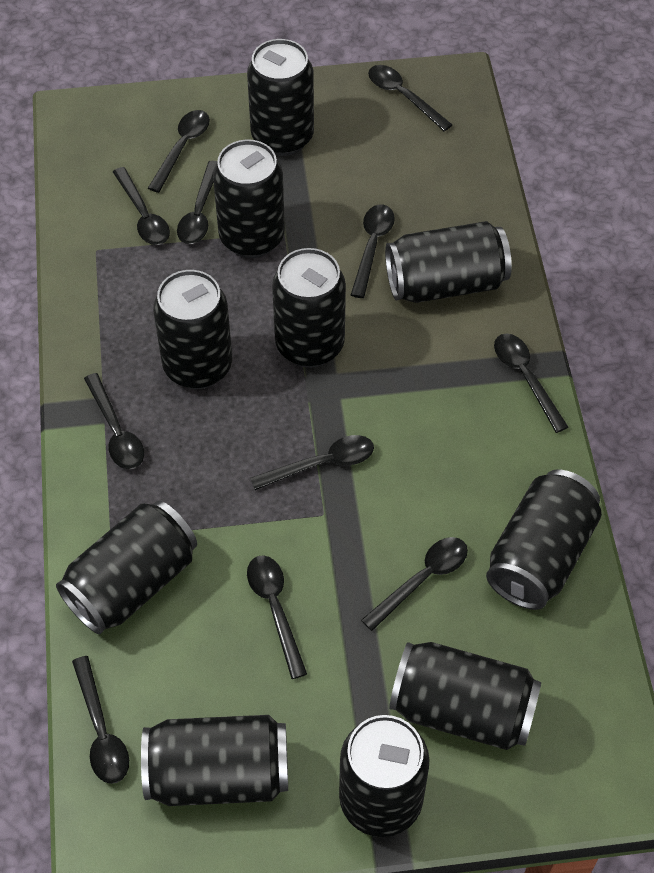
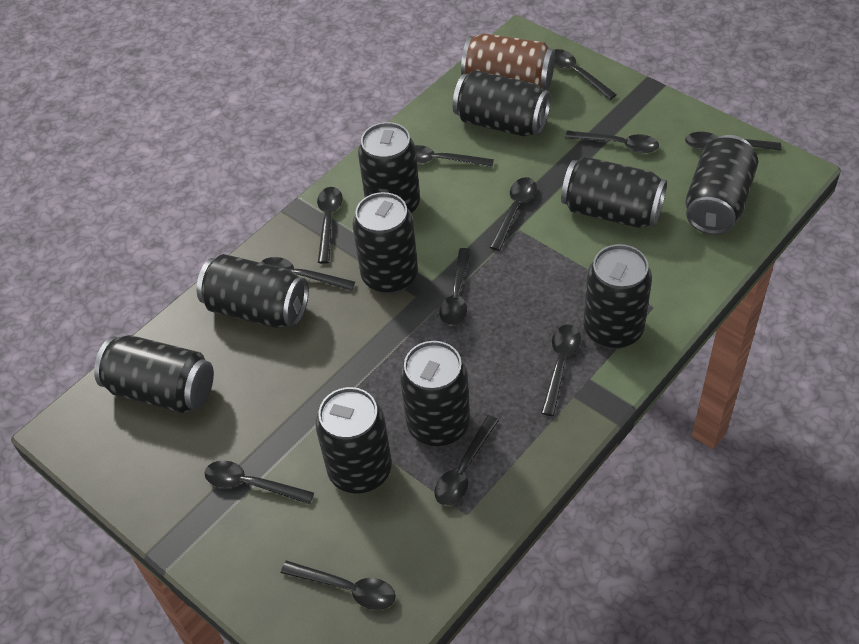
black spoon: 11 -> 12
brown can: 0 -> 1

